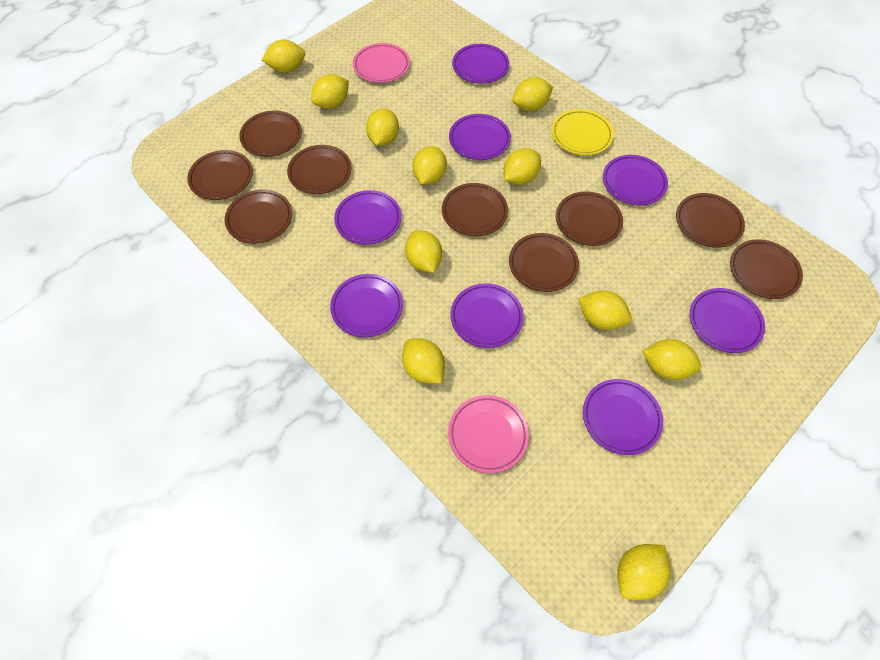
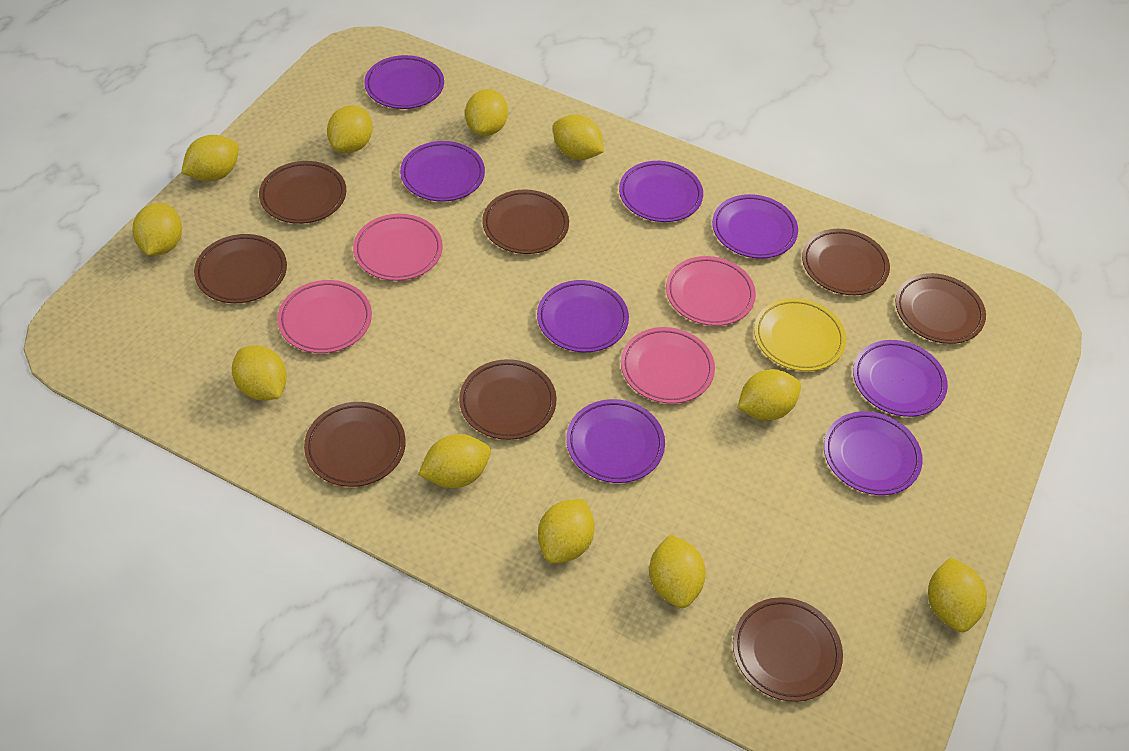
brown plate: 9 -> 8
pink plate: 2 -> 4

